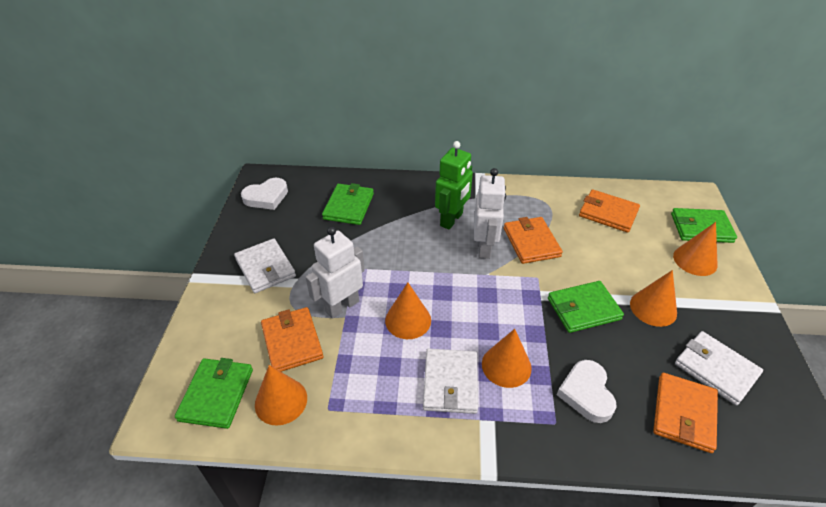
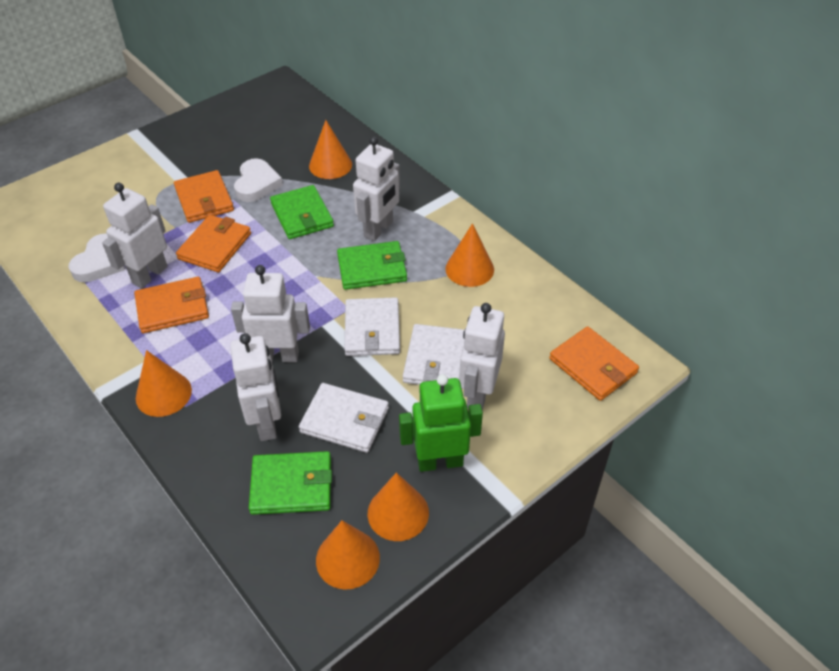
green wallet: 4 -> 3
white robot: 2 -> 5

